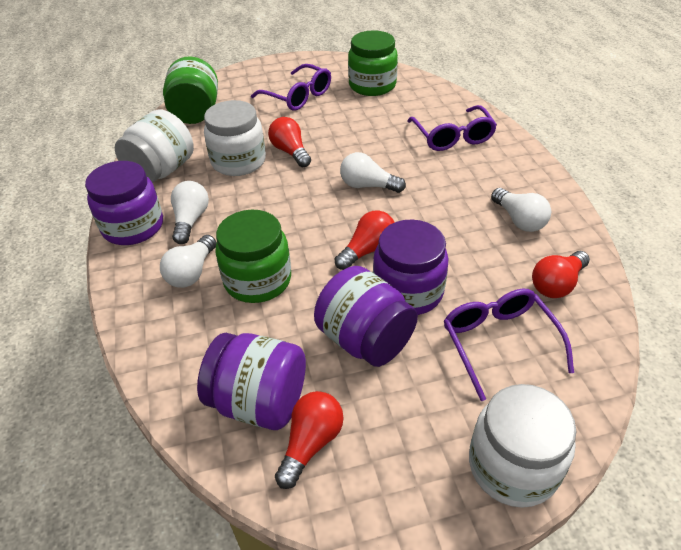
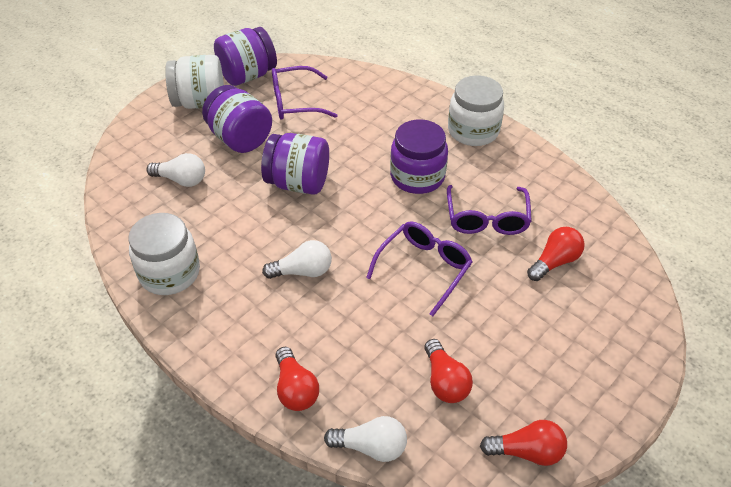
green jar: 3 -> 0
white light bulb: 4 -> 3

